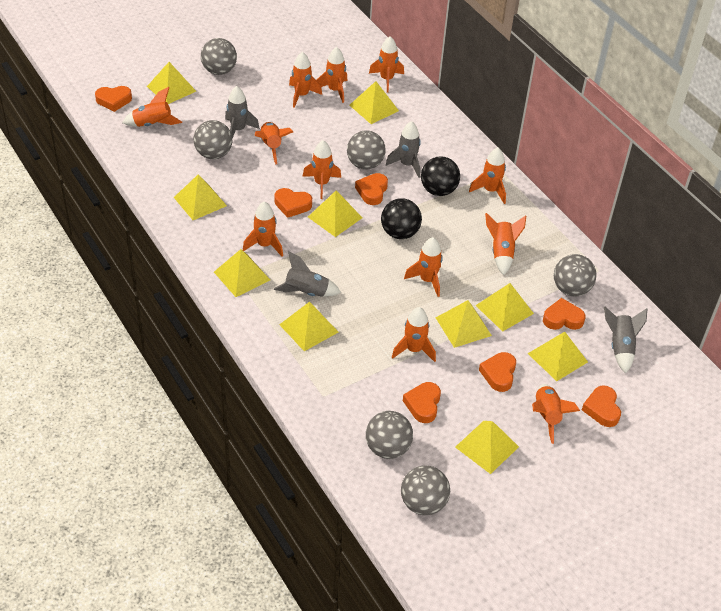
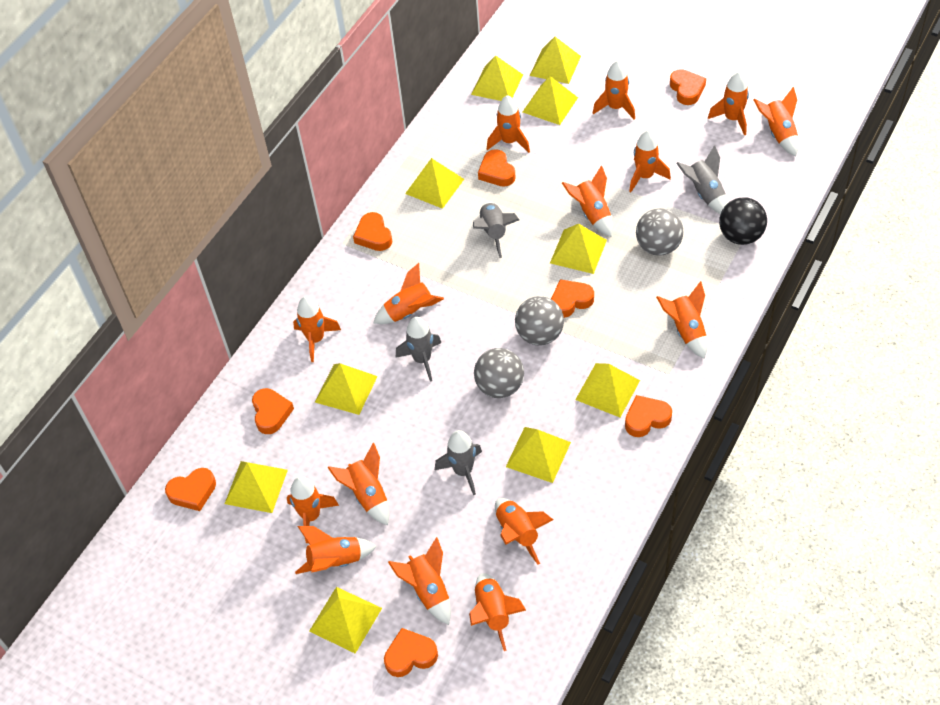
black ball: 2 -> 1
grey ball: 6 -> 3
orange heart: 7 -> 8
orange rocket: 12 -> 15

